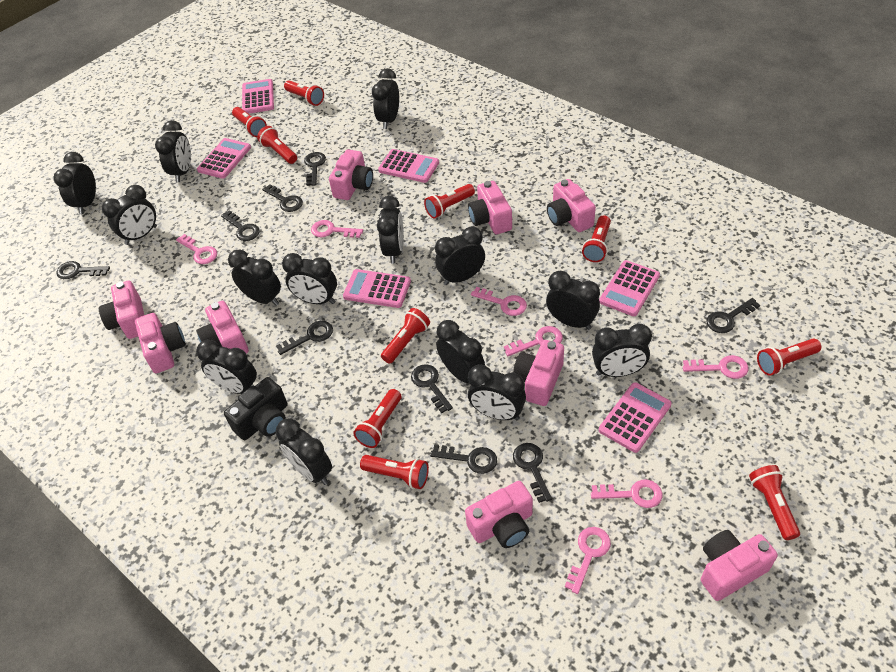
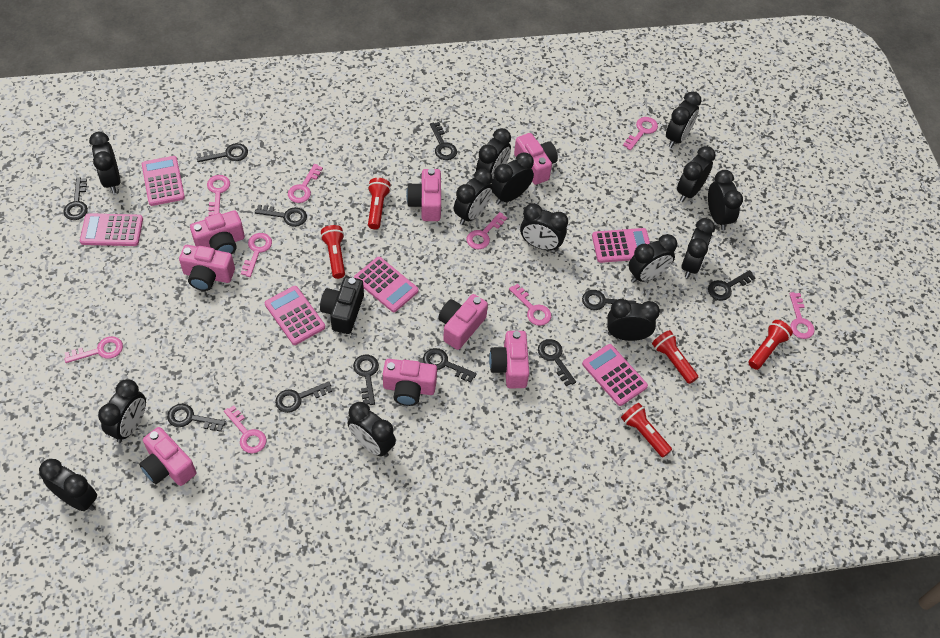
black key: 9 -> 11
pink camera: 9 -> 8
pink key: 7 -> 9
red flashlight: 10 -> 5

